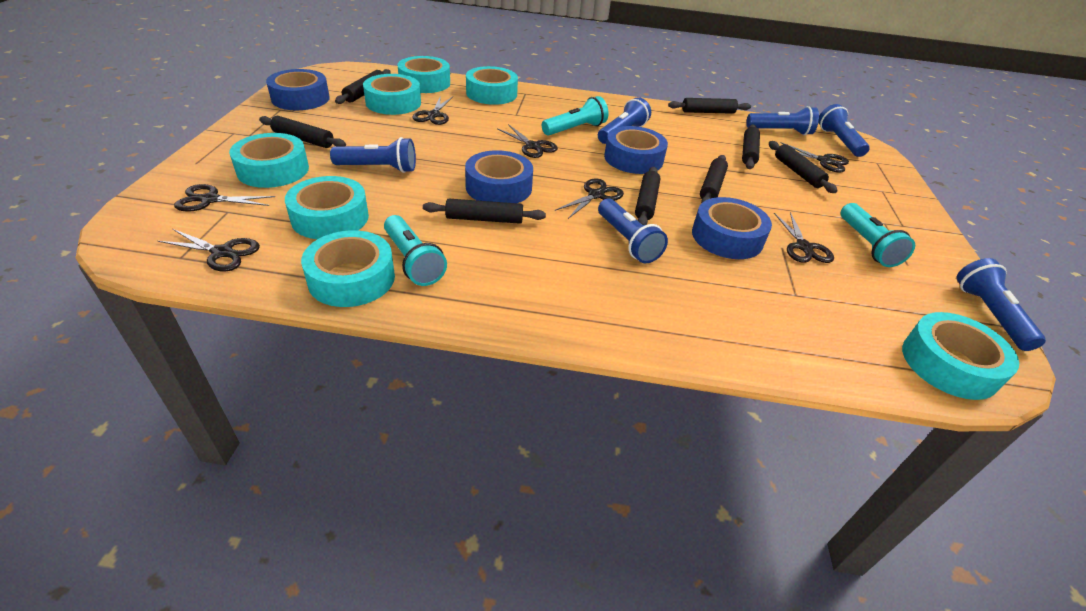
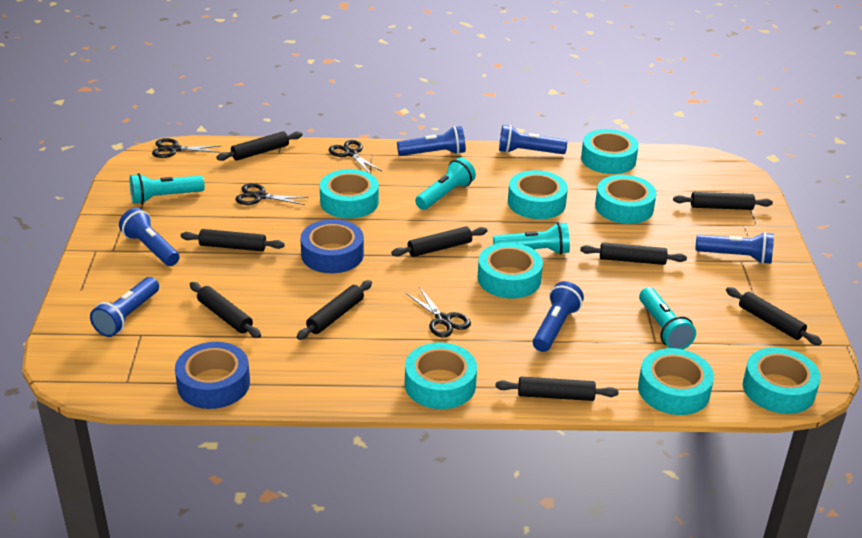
black rolling pin: 8 -> 9
black scissors: 7 -> 4
blue tape: 4 -> 2
turquoise flashlight: 3 -> 4
turquoise tape: 7 -> 8

